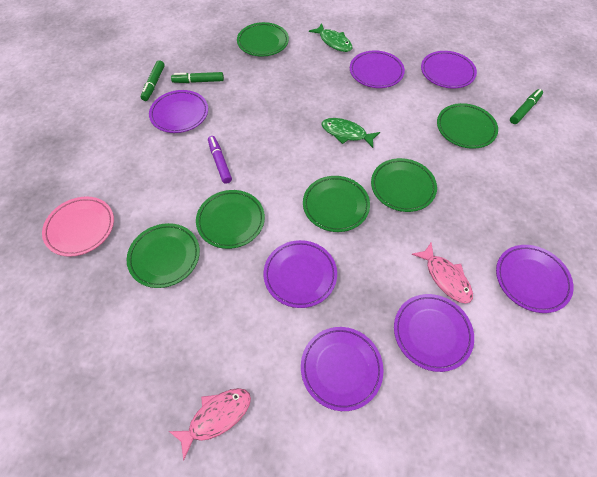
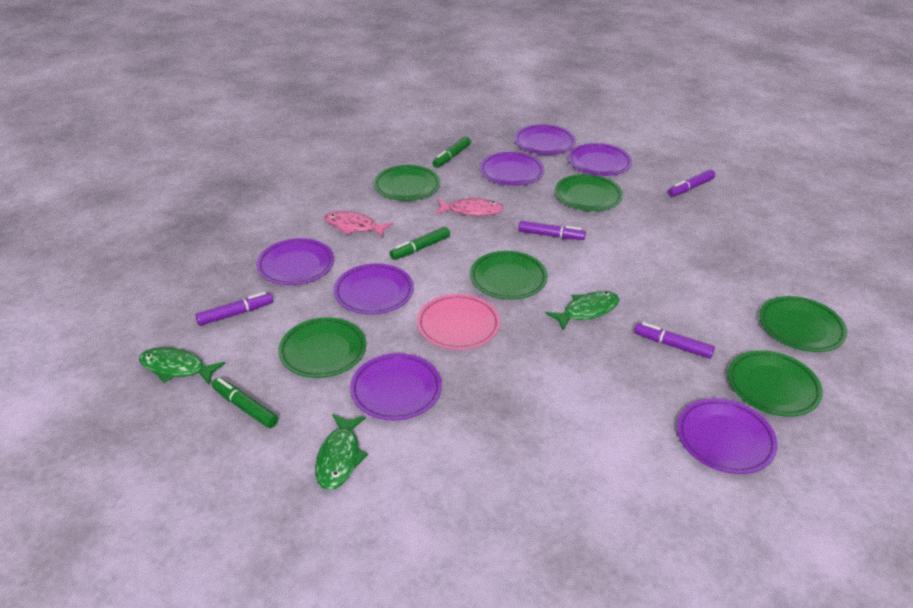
green fish: 2 -> 3
purple marker: 1 -> 4

